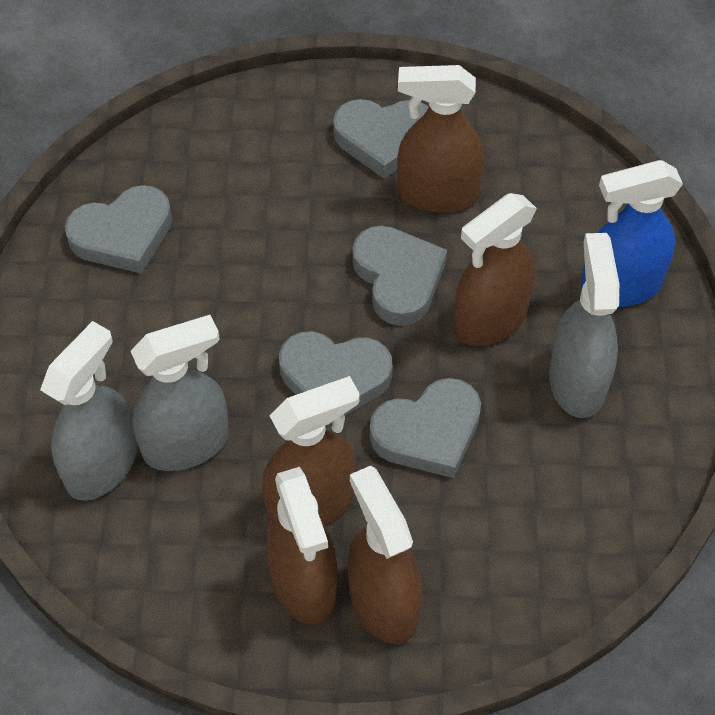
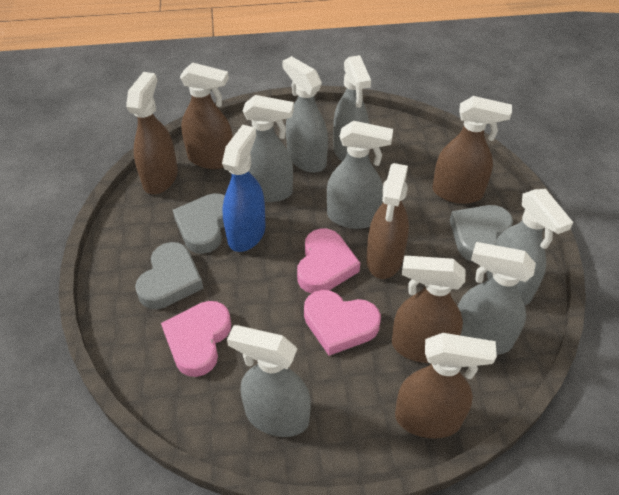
brown spray bottle: 5 -> 6
grey heart: 5 -> 3
grey spray bottle: 3 -> 7
pink heart: 0 -> 3

